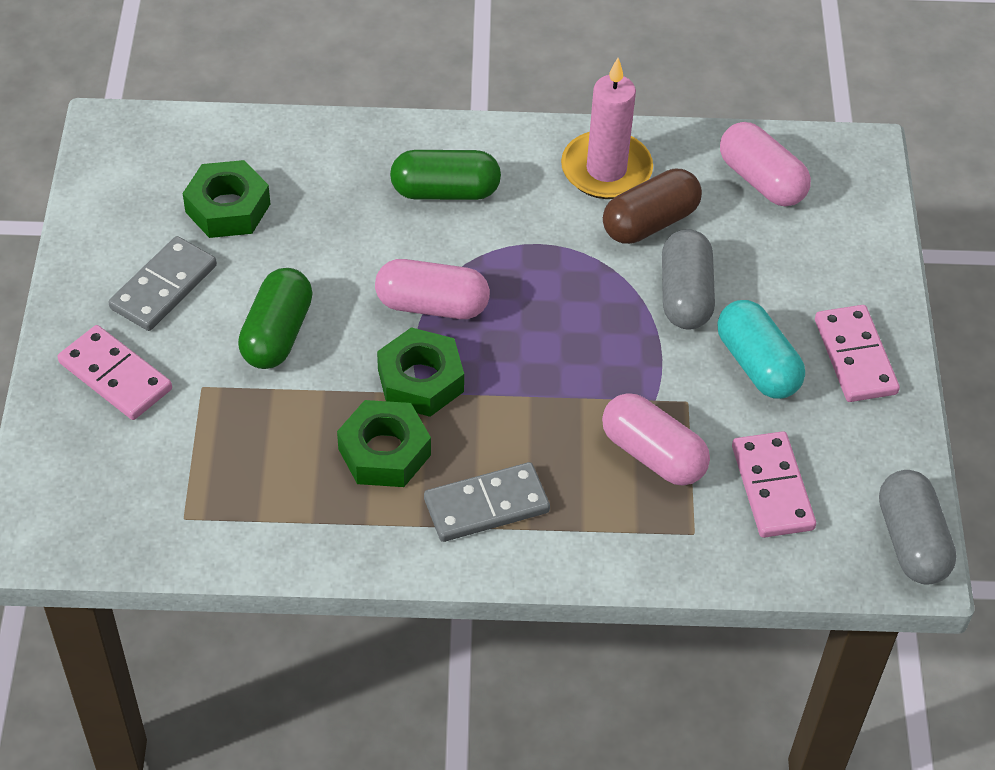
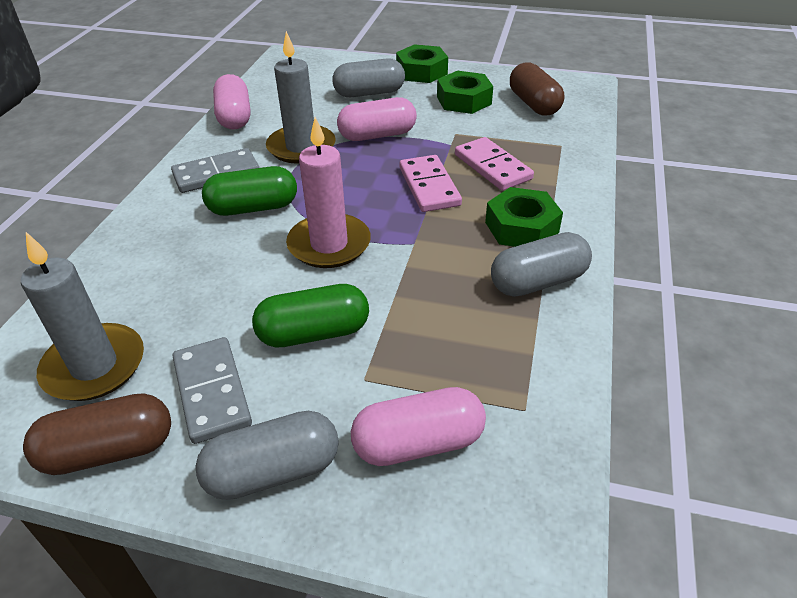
brown capsule: 1 -> 2
grey candle: 0 -> 2
grey capsule: 2 -> 3
pink domino: 3 -> 2
turquoise capsule: 1 -> 0

